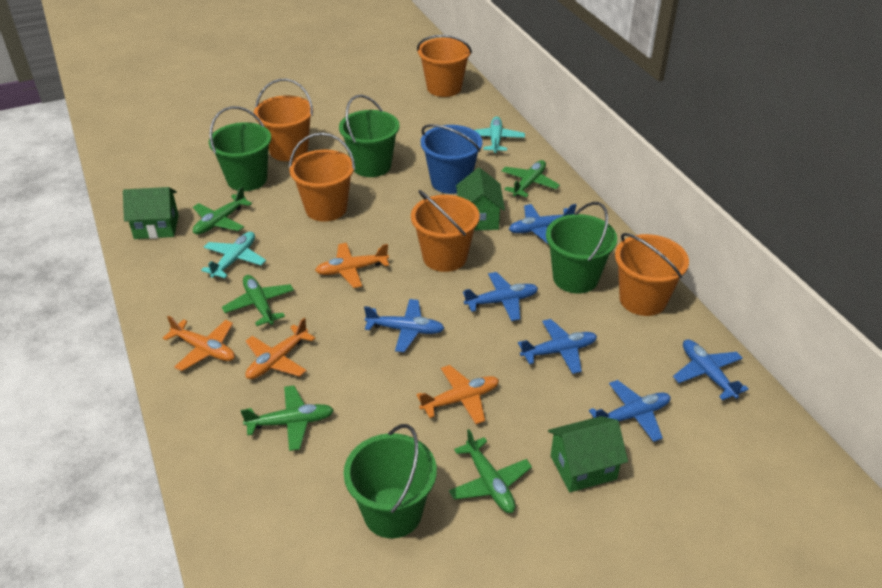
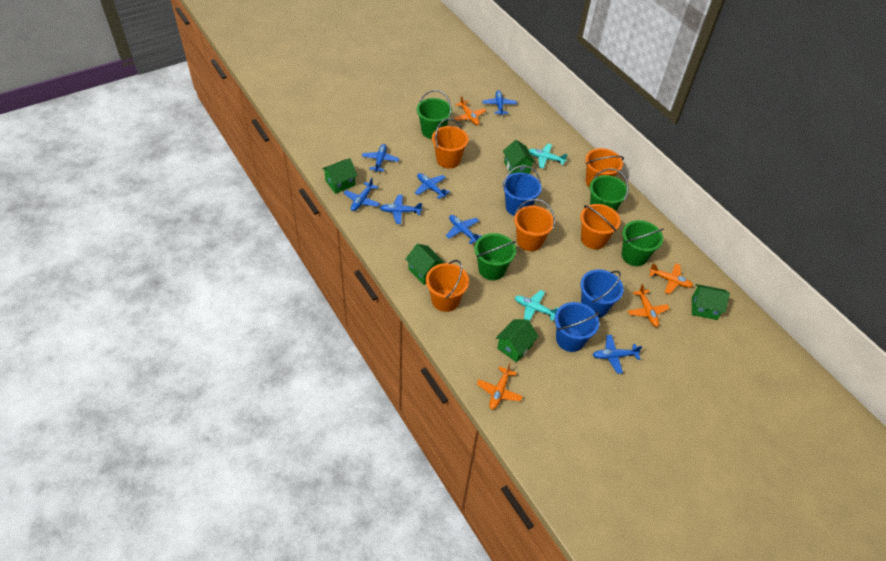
blue bucket: 1 -> 3
blue plane: 6 -> 7
green house: 3 -> 5
green plane: 5 -> 0

